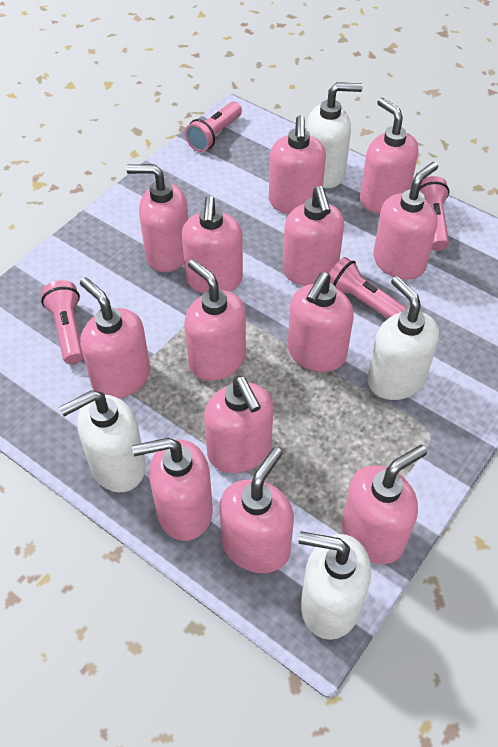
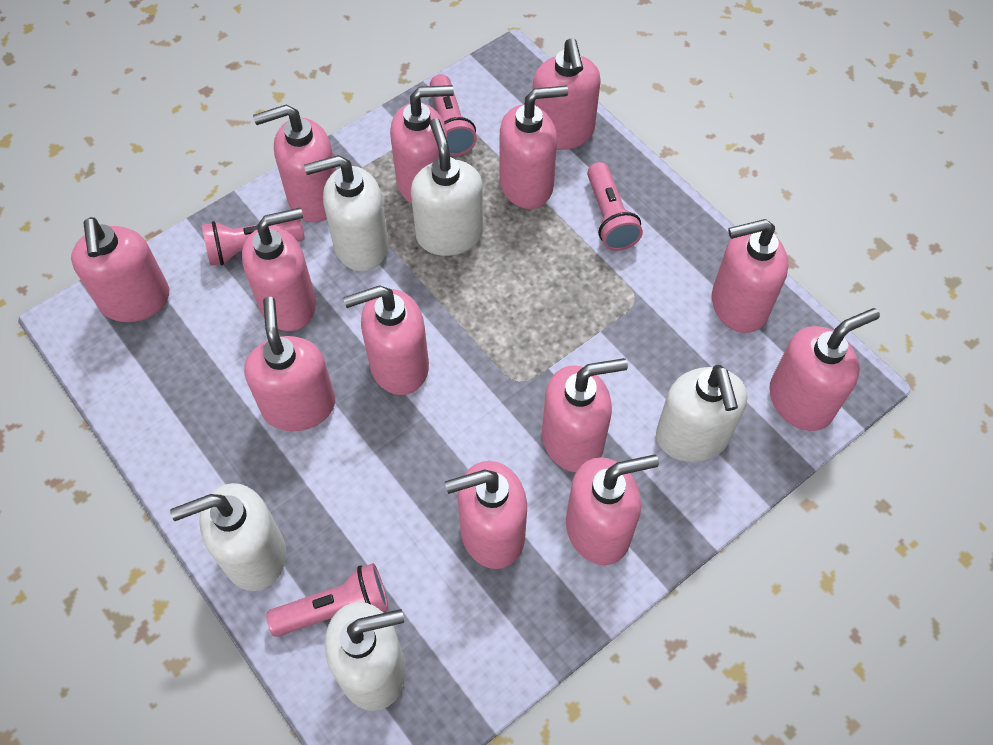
white soap dispenser: 4 -> 5

